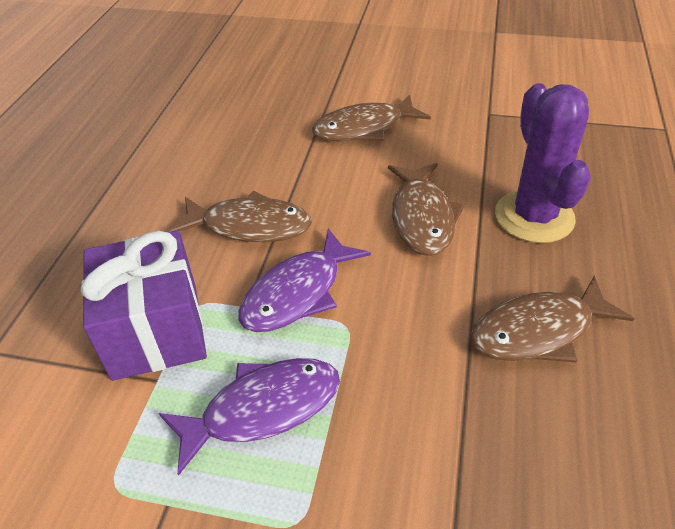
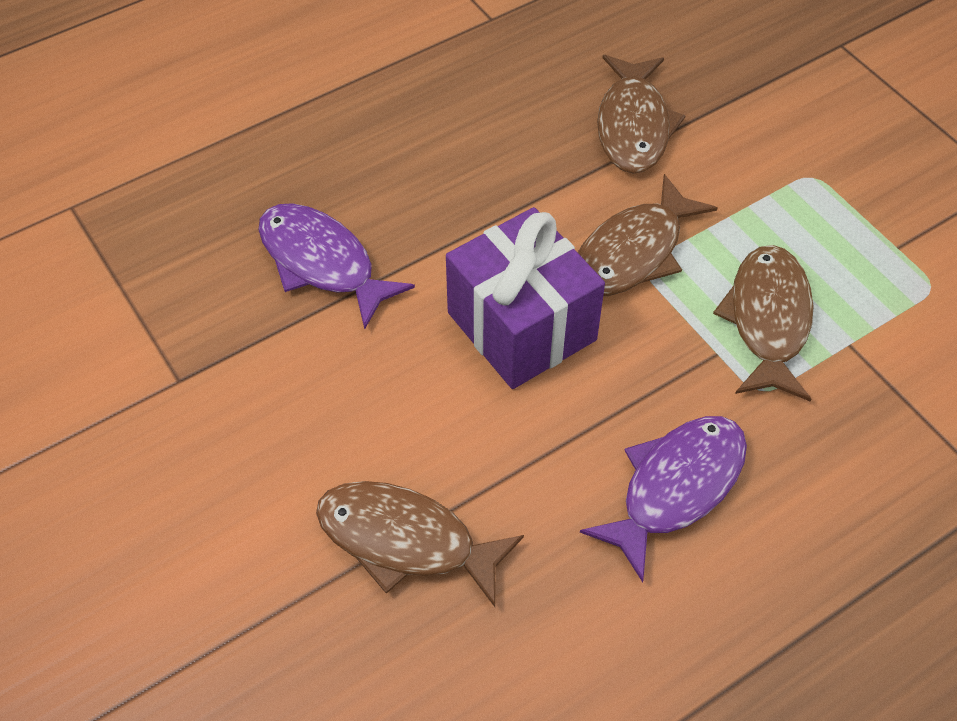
purple cactus: 1 -> 0

